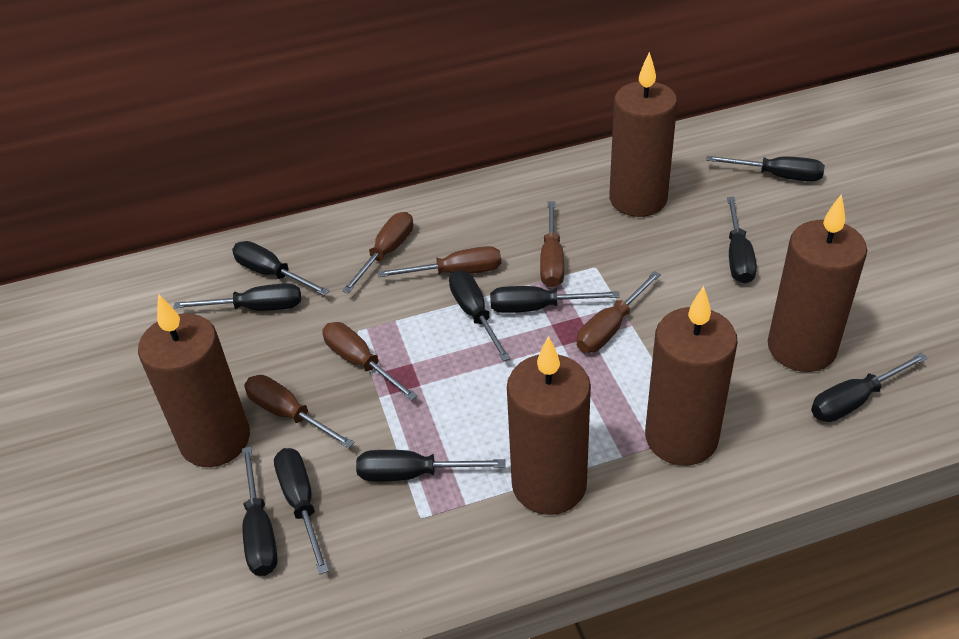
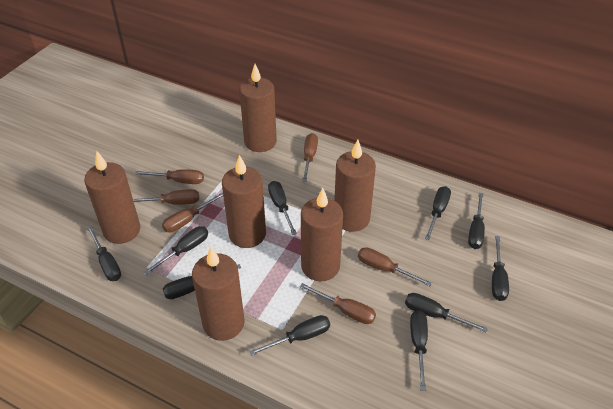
brown candle: 5 -> 6

